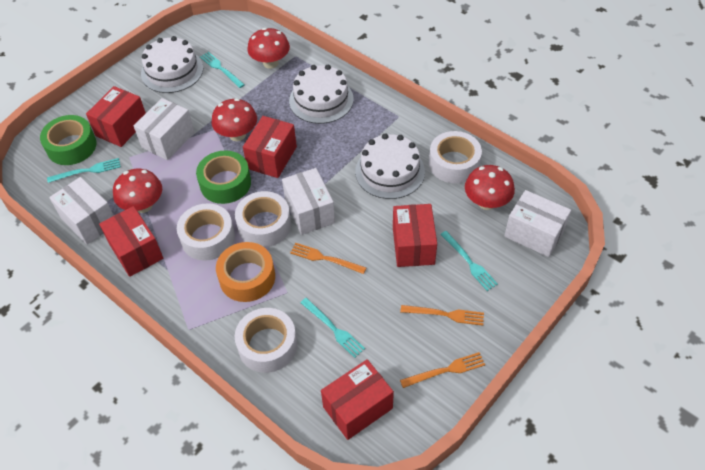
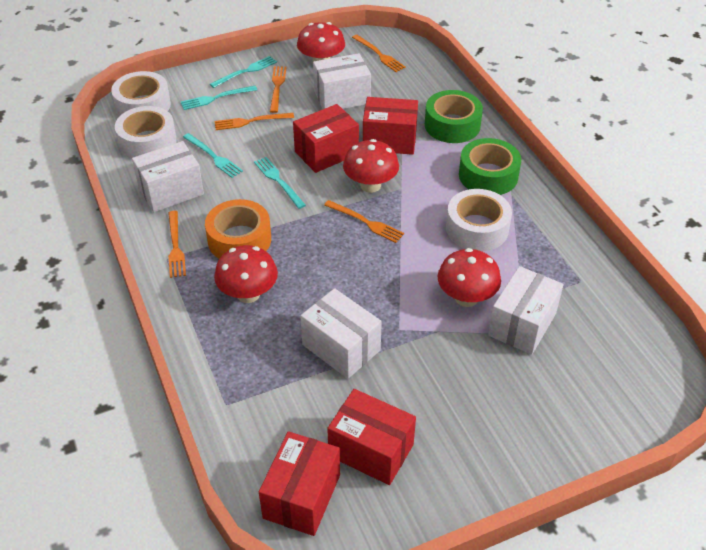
orange fork: 3 -> 5
red box: 5 -> 4
white cake: 3 -> 0
white tape: 4 -> 3

